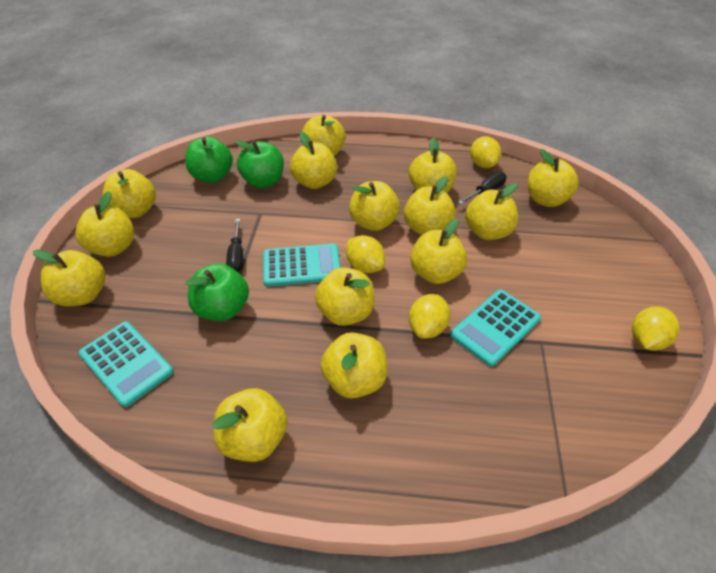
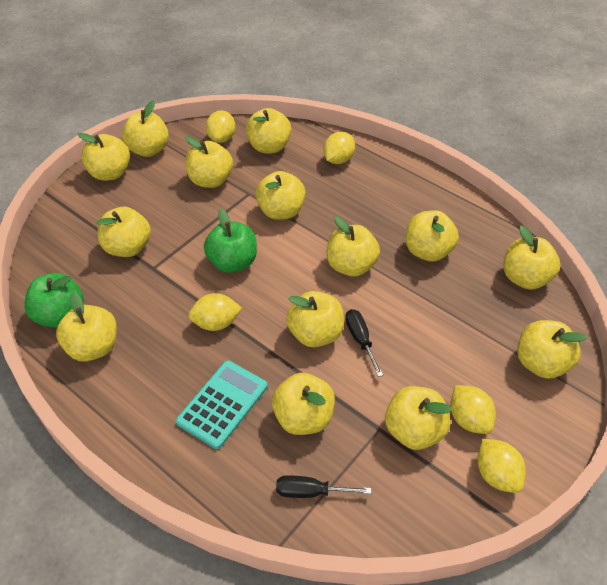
green apple: 3 -> 2
turquoise calculator: 3 -> 1
yellow lemon: 4 -> 5

